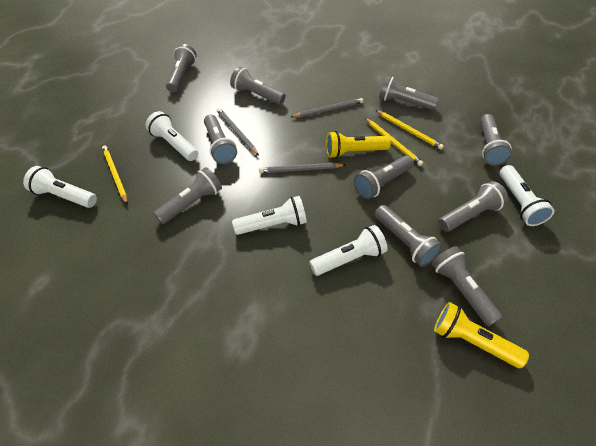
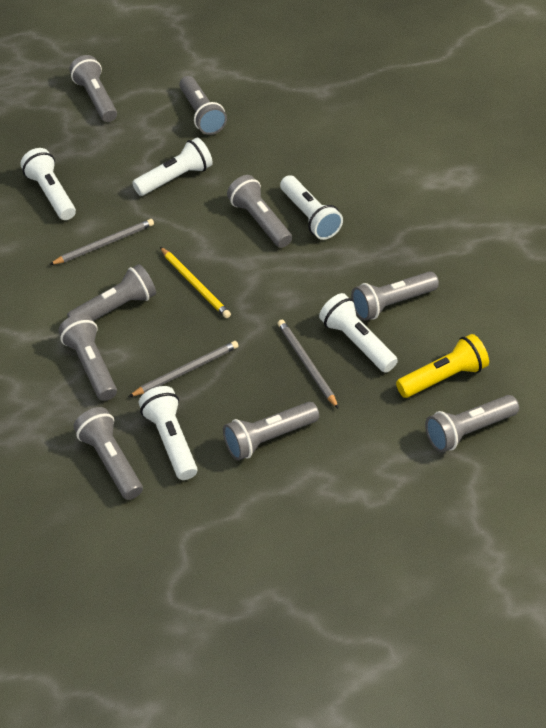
grey flashlight: 10 -> 9
yellow flashlight: 2 -> 1
yellow pencil: 3 -> 1

